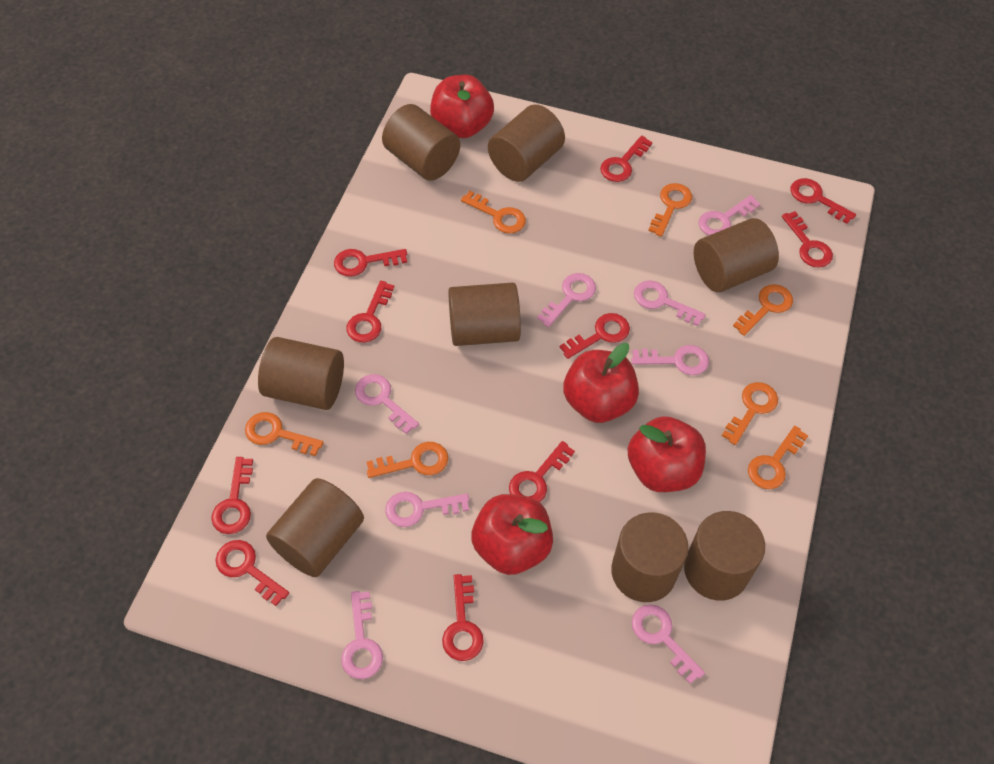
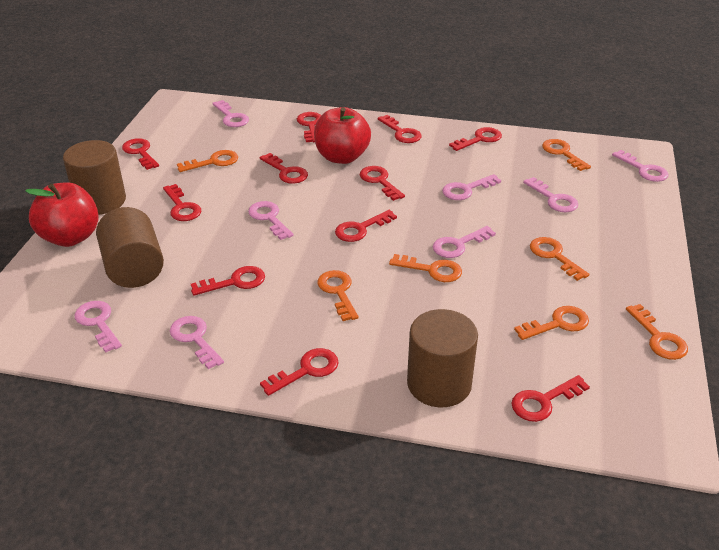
brown cylinder: 8 -> 3
red apple: 4 -> 2
red key: 10 -> 11

